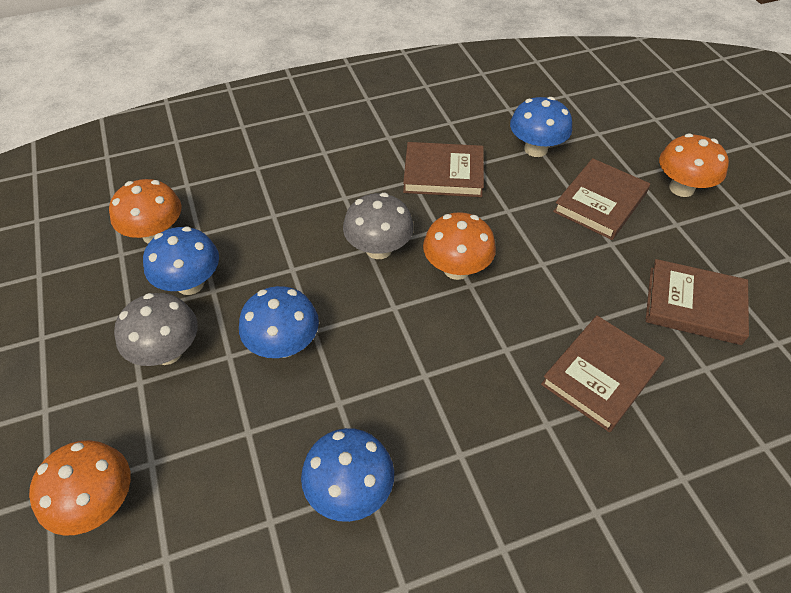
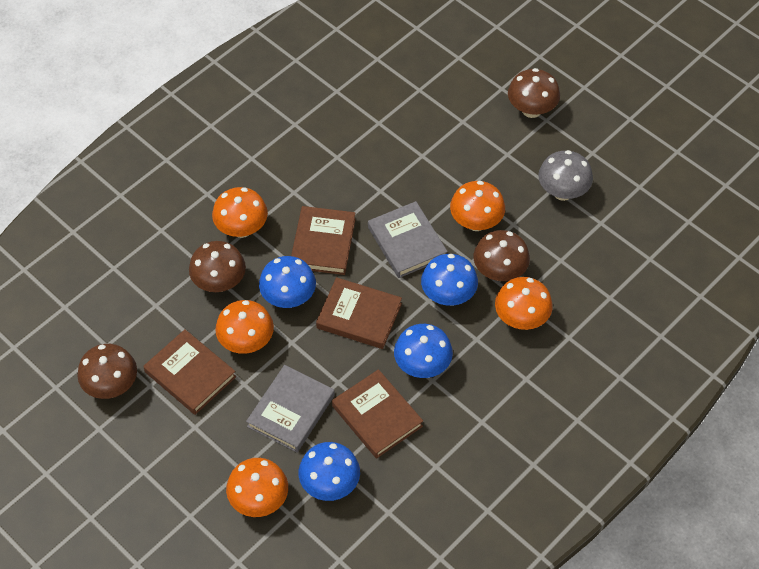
brown mushroom: 0 -> 4
grey book: 0 -> 2
grey mushroom: 2 -> 1
orange mushroom: 4 -> 5

